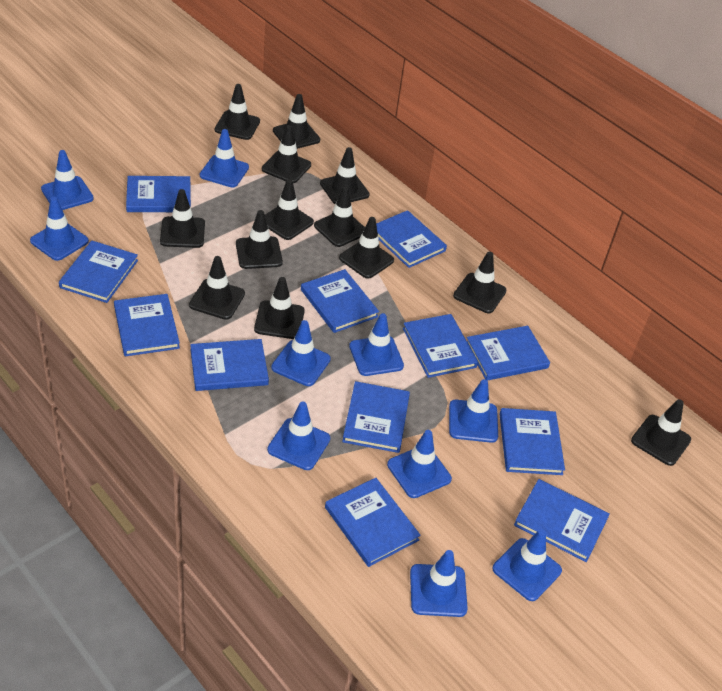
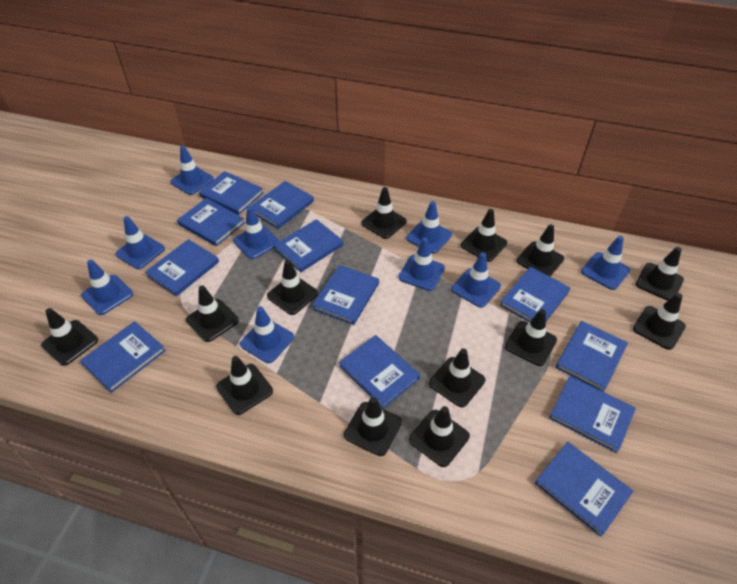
blue traffic cone: 10 -> 9

